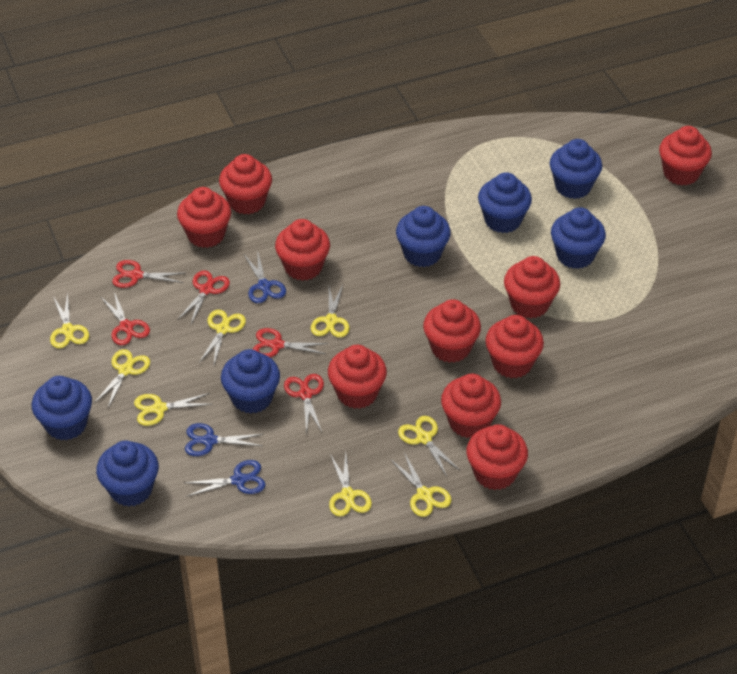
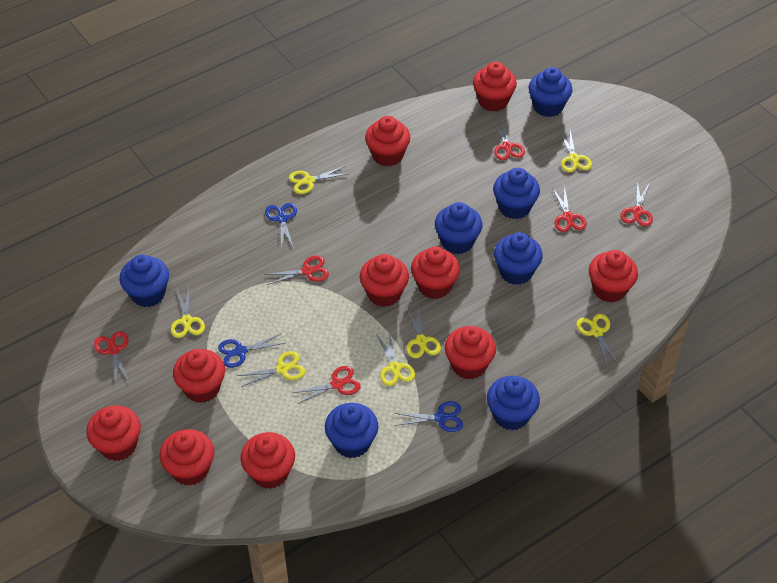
red scissors: 5 -> 6
yellow scissors: 8 -> 7

